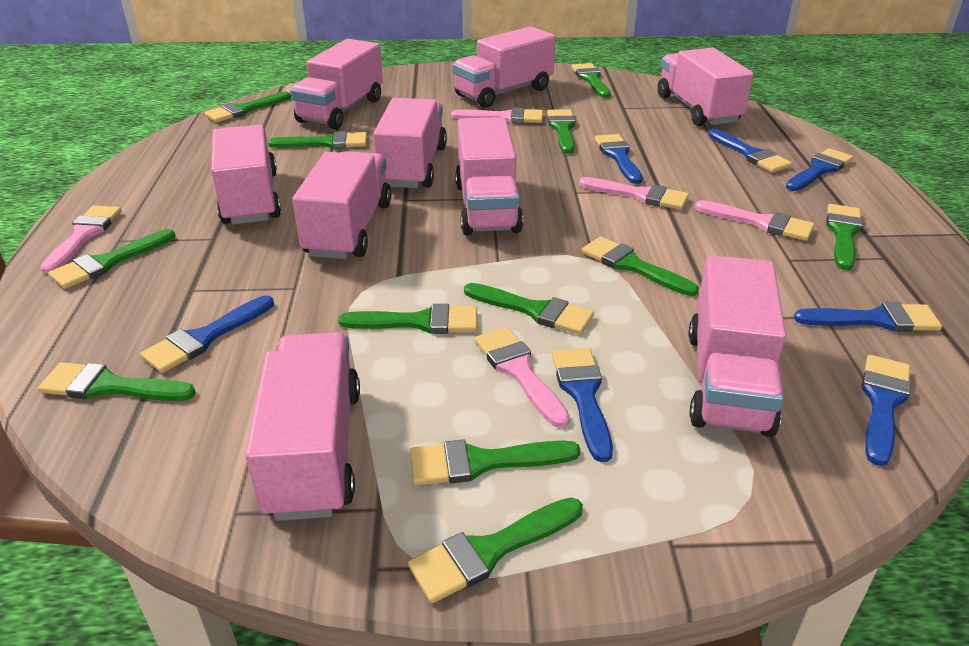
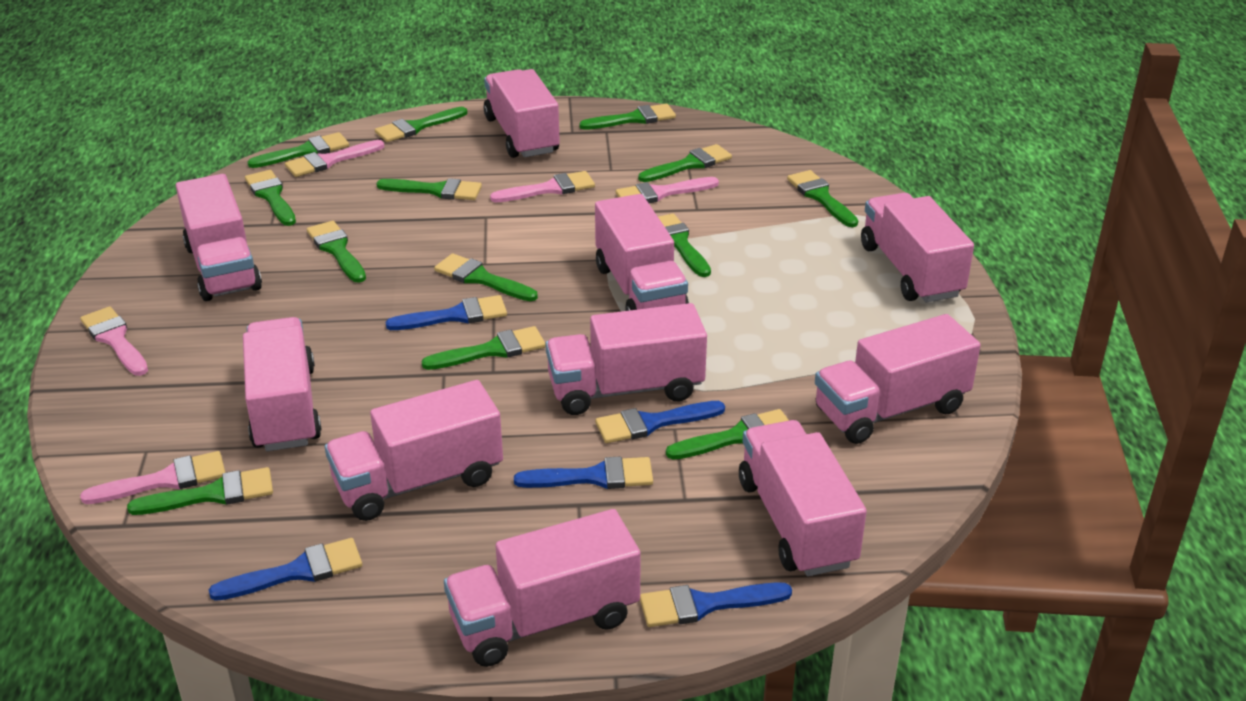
blue brush: 7 -> 5
green brush: 12 -> 13
pink truck: 9 -> 10

